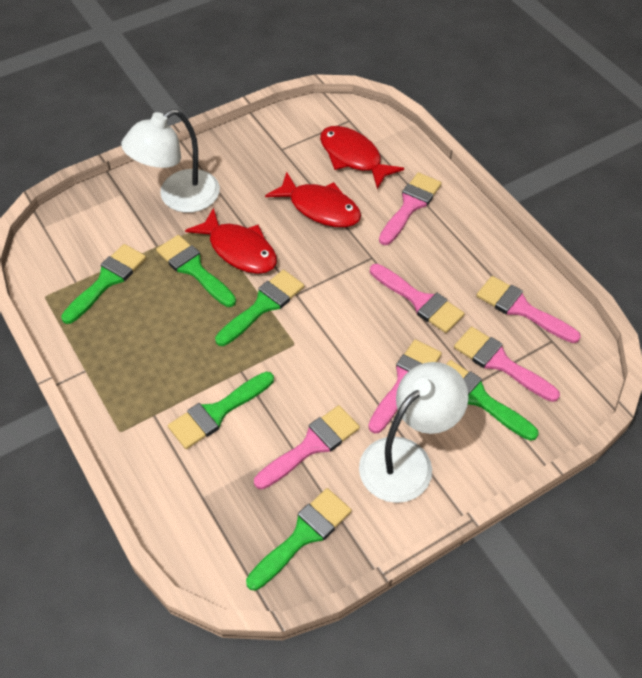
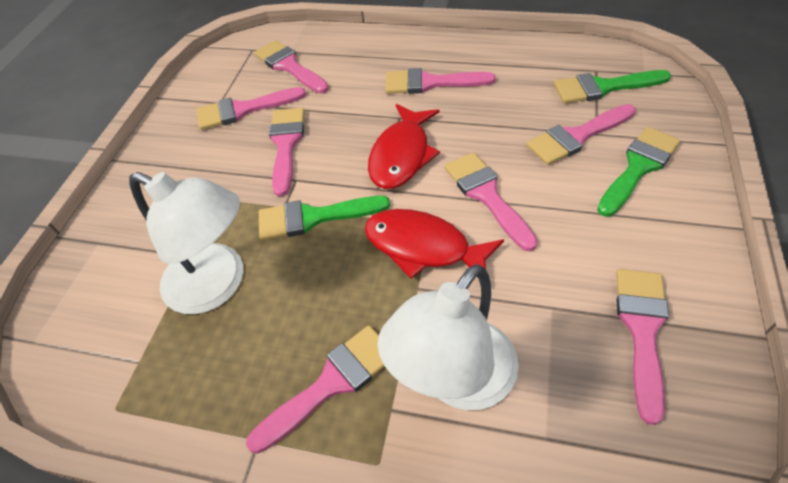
green brush: 6 -> 3
pink brush: 6 -> 8
red fish: 3 -> 2

